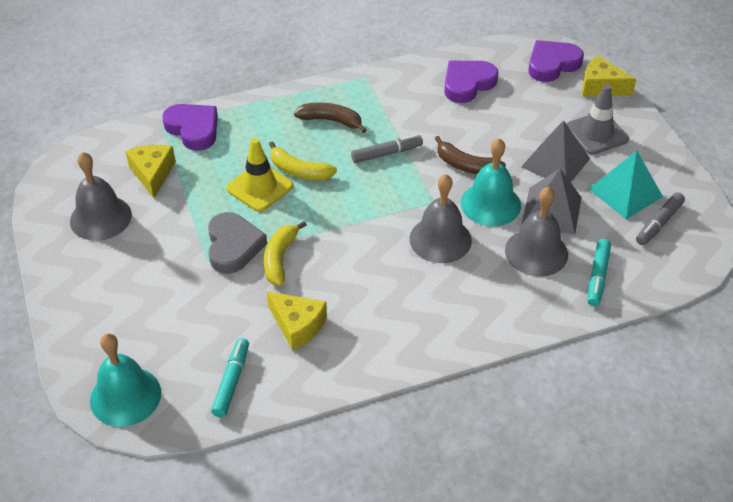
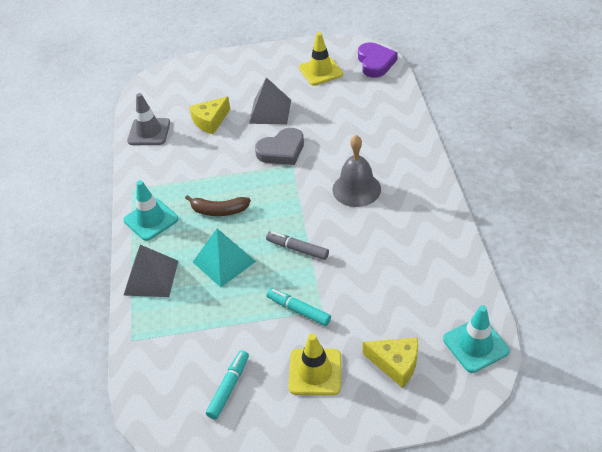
brown banana: 2 -> 1
grey bell: 3 -> 1
grey marker: 2 -> 1
purple heart: 3 -> 1
turquoise bell: 2 -> 0
turquoise traffic cone: 0 -> 2
yellow banana: 2 -> 0
yellow cheese: 3 -> 2
yellow traffic cone: 1 -> 2

